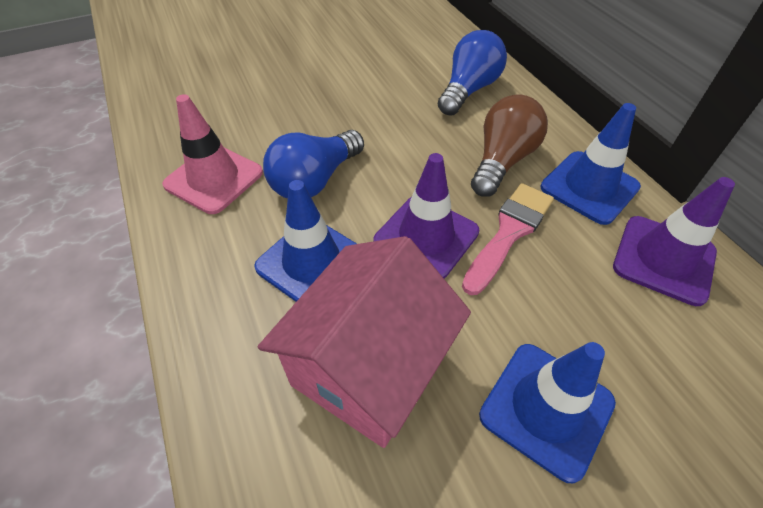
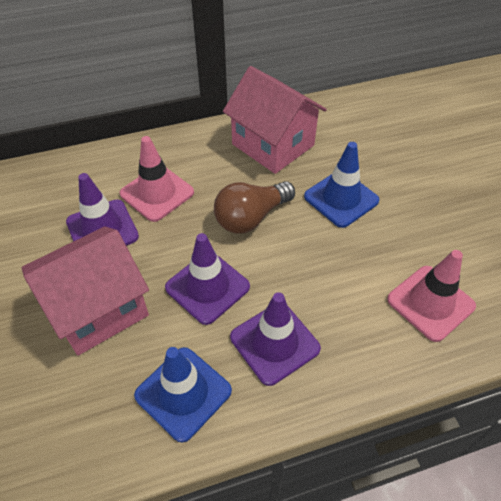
blue light bulb: 2 -> 0
blue traffic cone: 3 -> 2
pink brush: 1 -> 0
pink house: 1 -> 2
pink traffic cone: 1 -> 2
purple traffic cone: 2 -> 3

